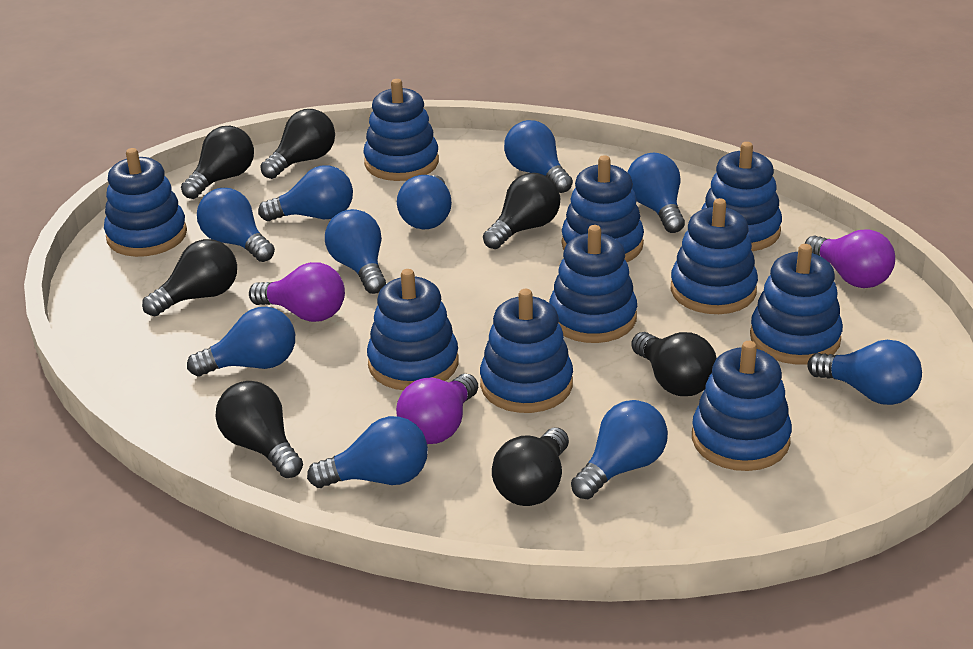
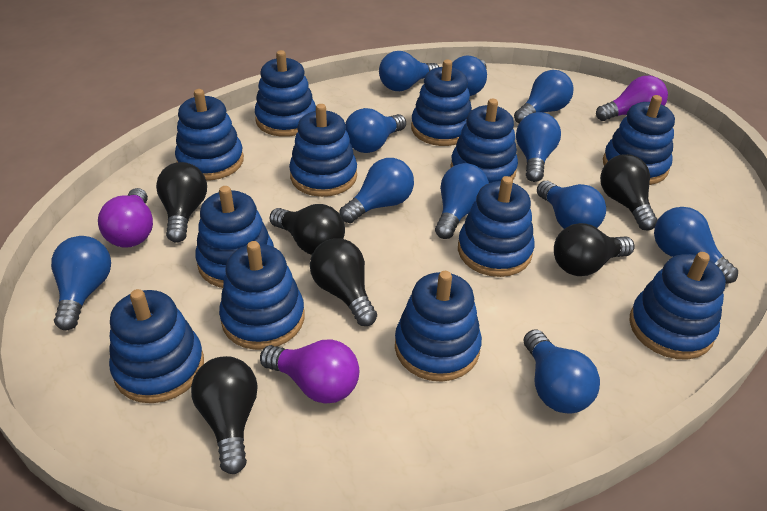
black light bulb: 7 -> 6
blue light bulb: 10 -> 11
blue stacking toy: 10 -> 12

